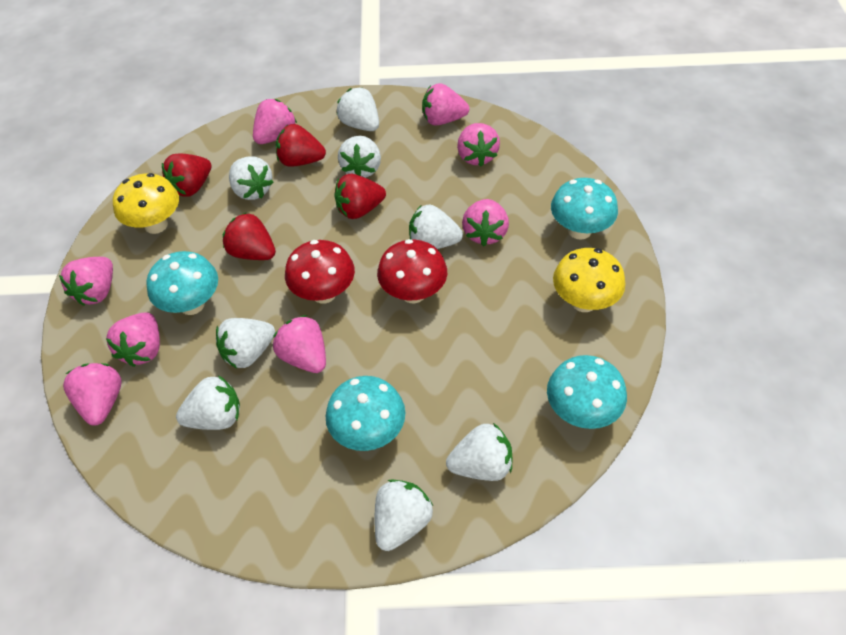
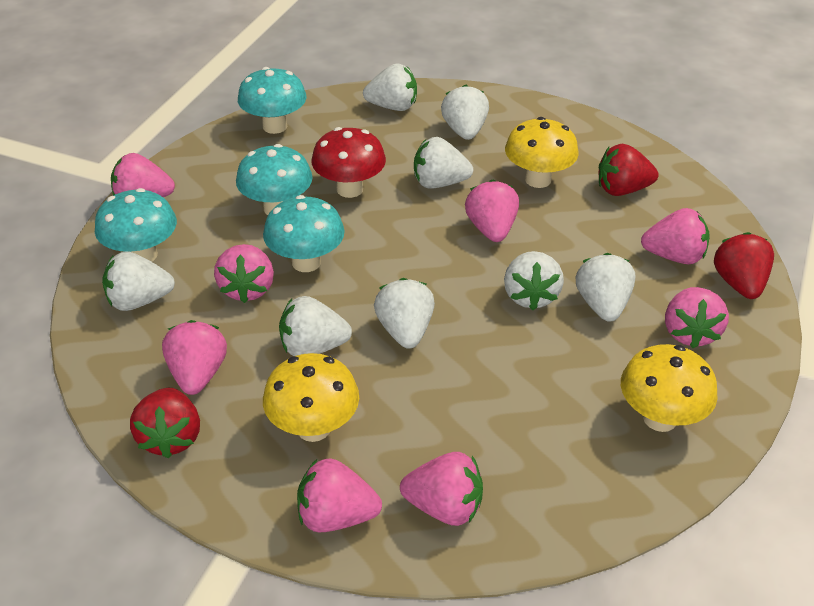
red mushroom: 2 -> 1
red strawberry: 4 -> 3
yellow mushroom: 2 -> 3

